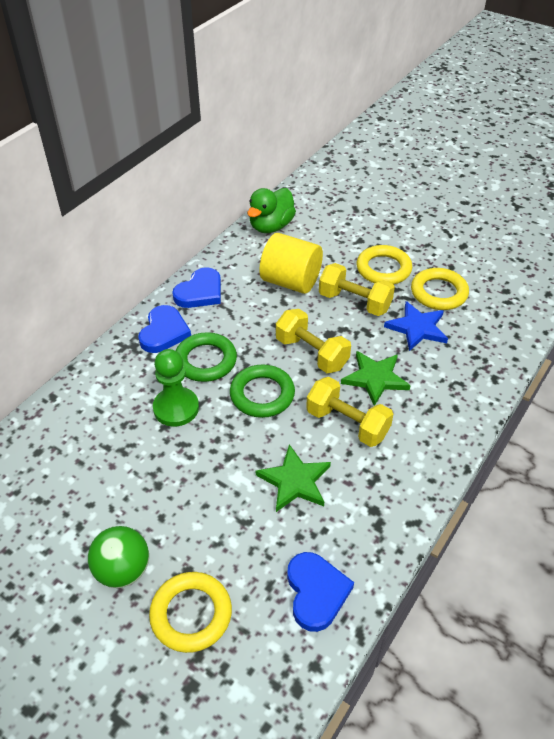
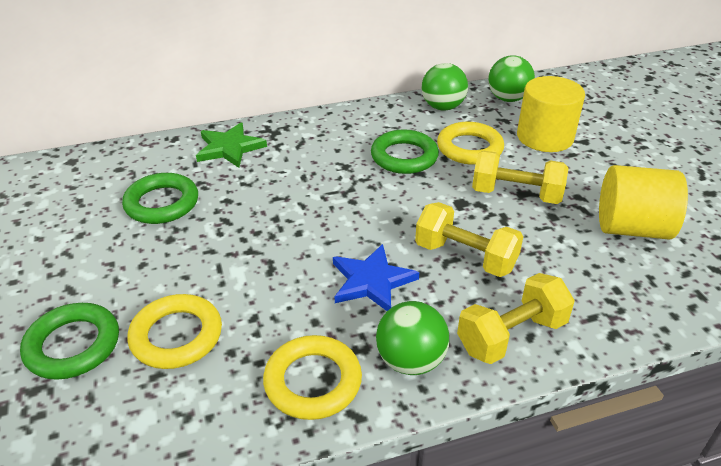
blue heart: 3 -> 0
green ball: 1 -> 3
green duck: 1 -> 0
green pawn: 1 -> 0
green ring: 2 -> 3
green star: 2 -> 1
yellow cylinder: 1 -> 2

